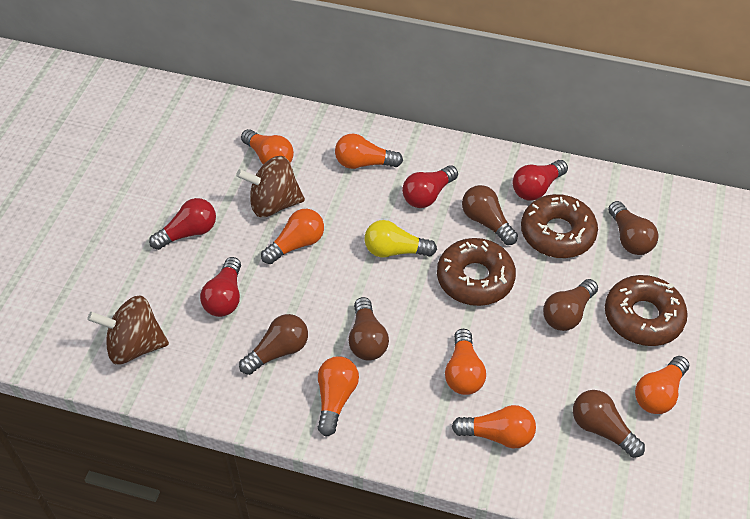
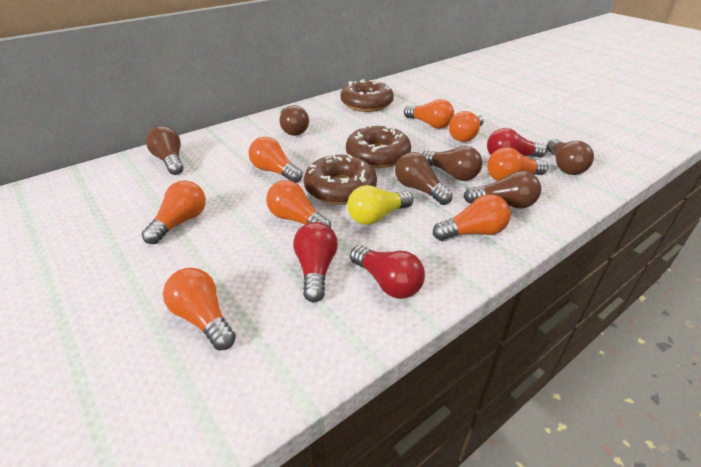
brown spinning top: 2 -> 0
orange light bulb: 7 -> 8
red light bulb: 4 -> 3

